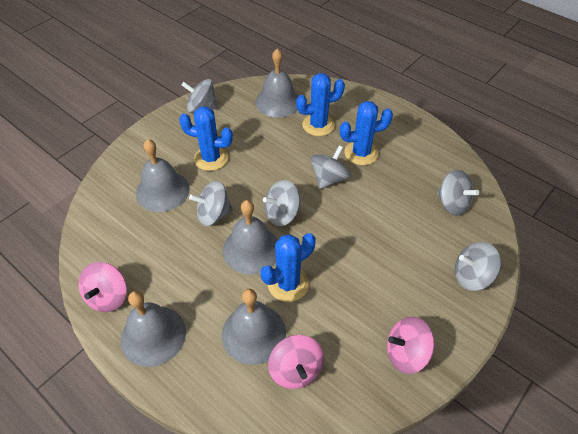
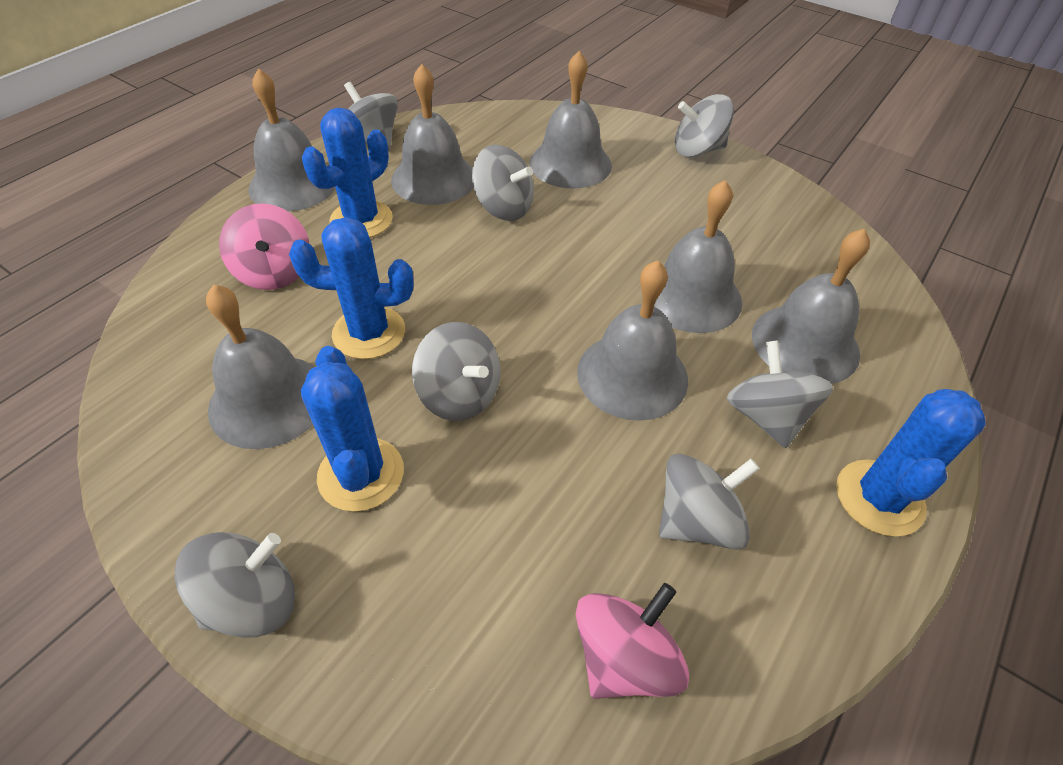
grey bell: 5 -> 7
grey spinning top: 6 -> 7
pink spinning top: 3 -> 2

